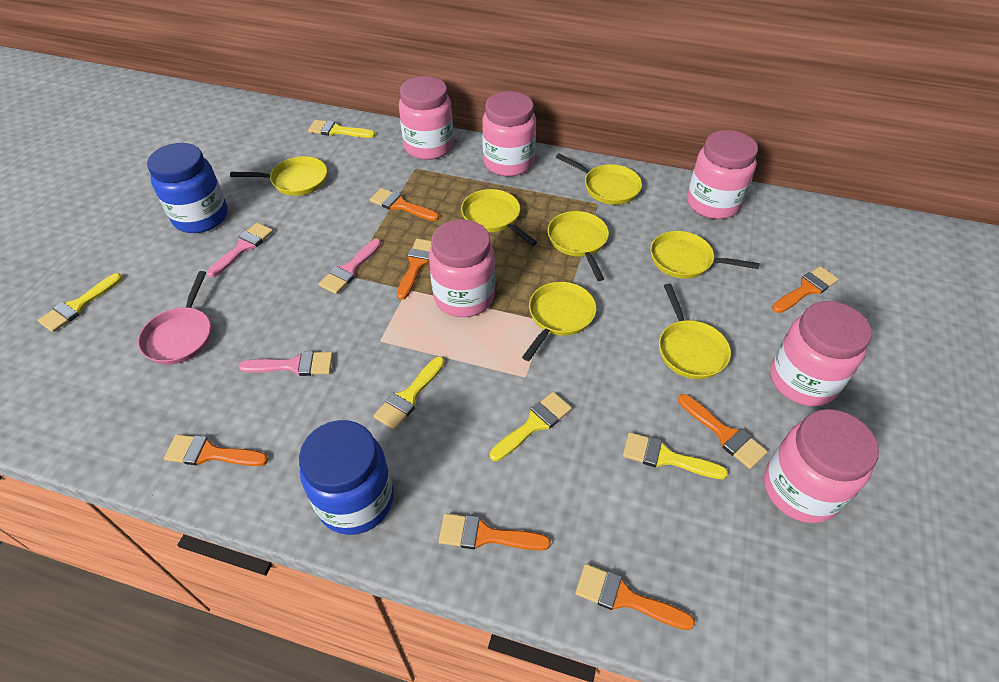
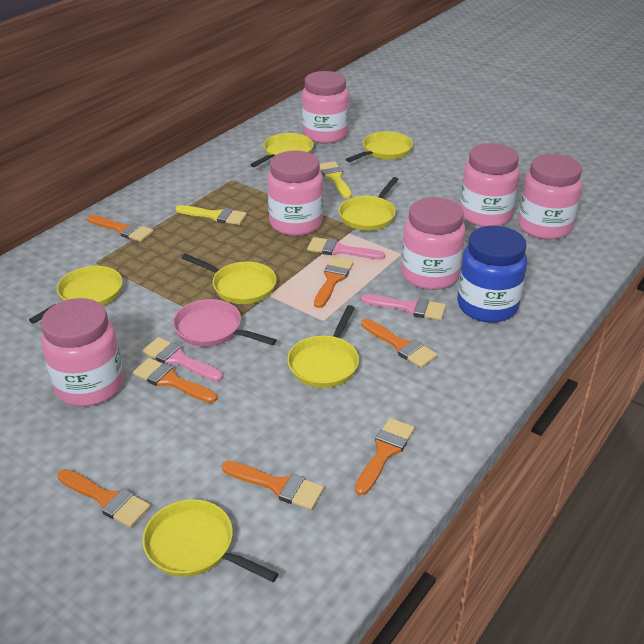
blue jar: 2 -> 1
yellow brush: 5 -> 2

